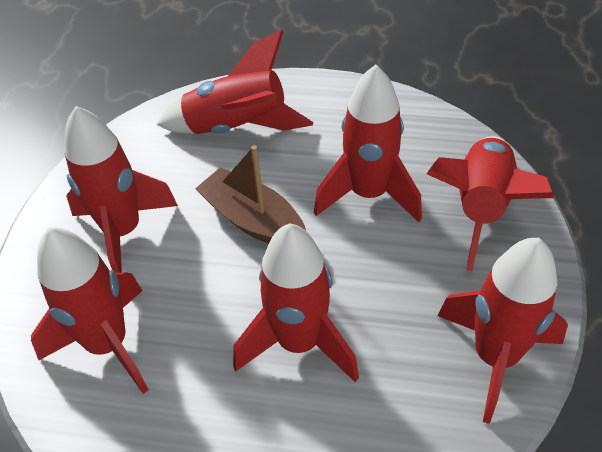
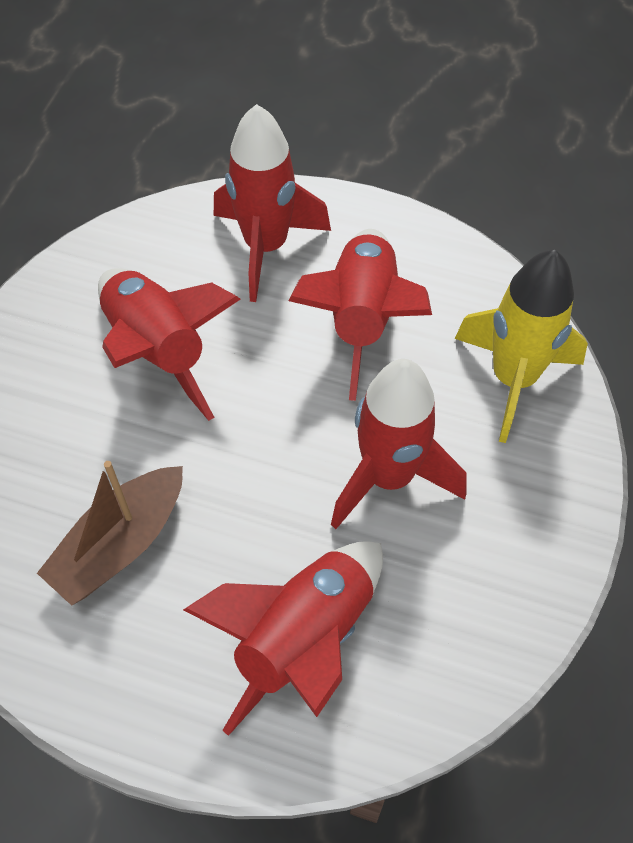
red rocket: 7 -> 5
yellow rocket: 0 -> 1

